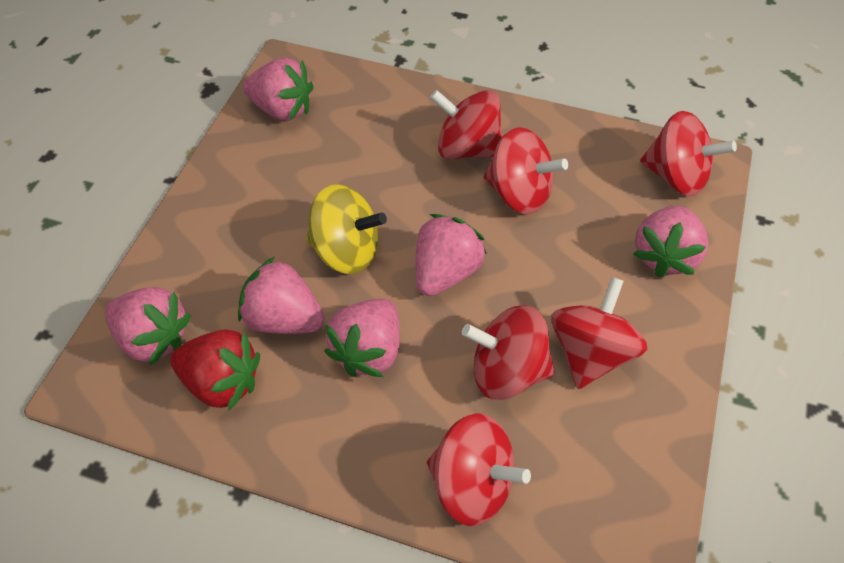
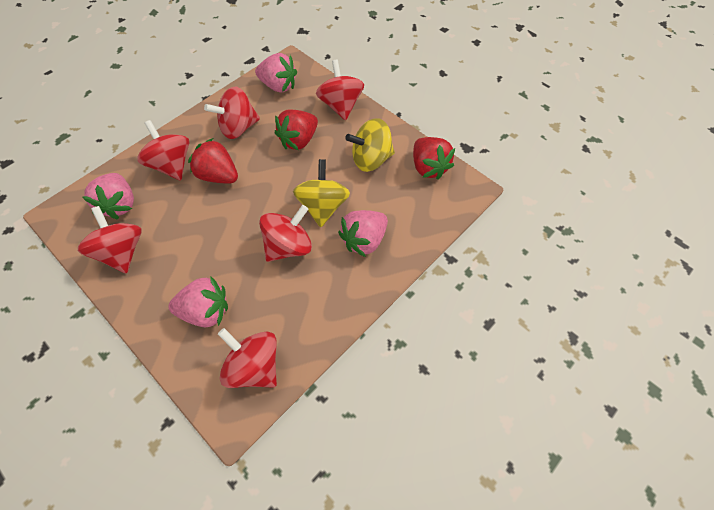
pink strawberry: 6 -> 4
red strawberry: 1 -> 3
yellow spinning top: 1 -> 2

